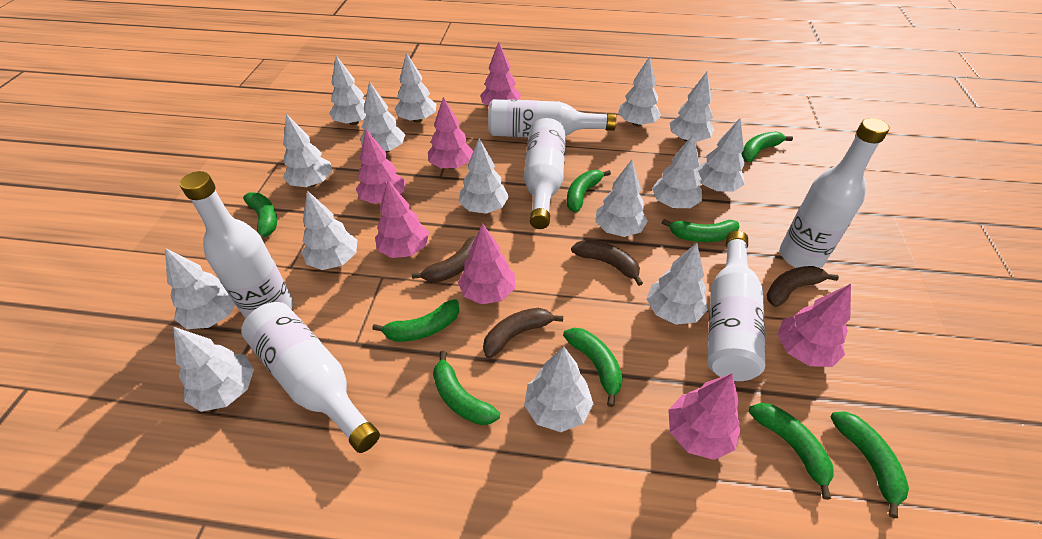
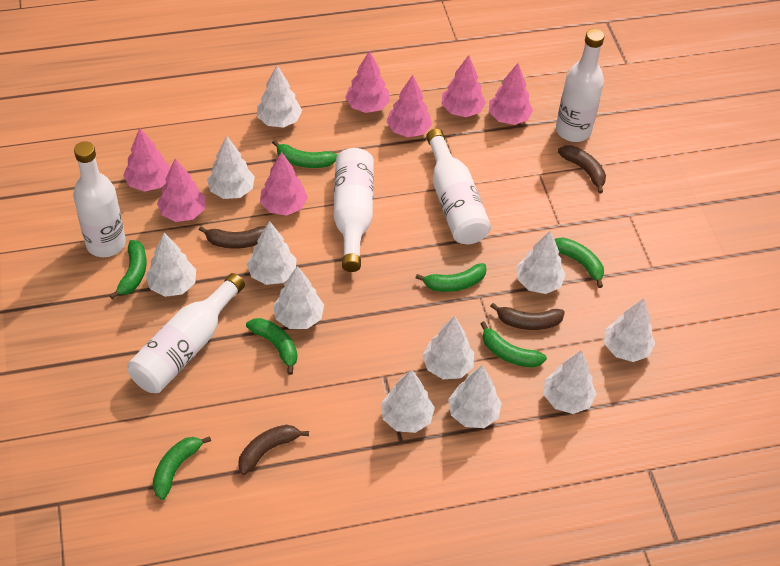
green banana: 9 -> 7
white bottle: 6 -> 5
white tree: 15 -> 11

